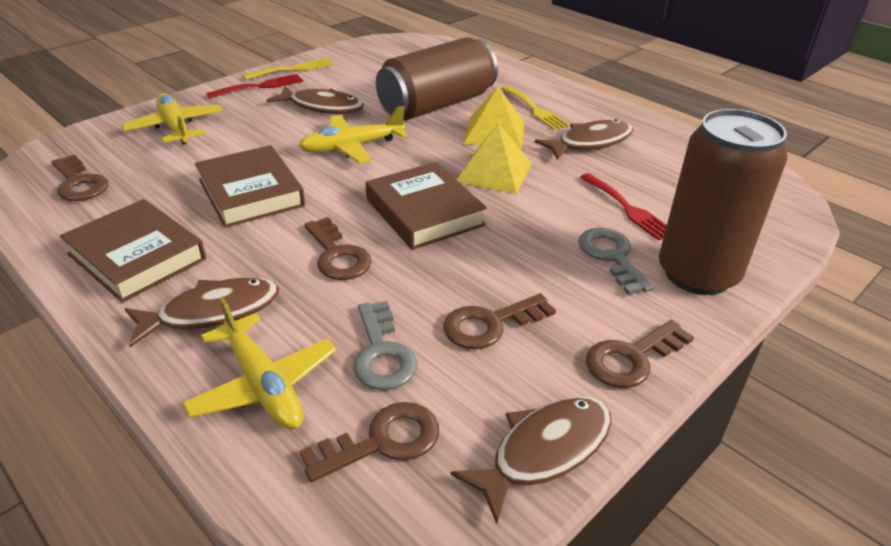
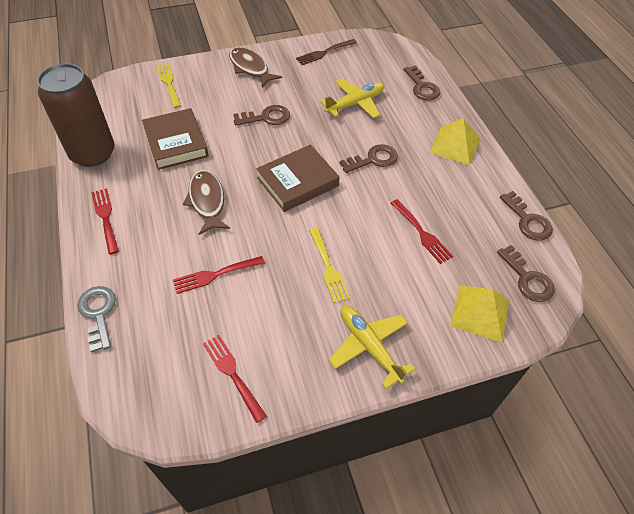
brown book: 3 -> 2
brown can: 2 -> 1
brown fish: 4 -> 2
brown fork: 0 -> 1
grey key: 2 -> 1
red fork: 2 -> 4
yellow plane: 3 -> 2

